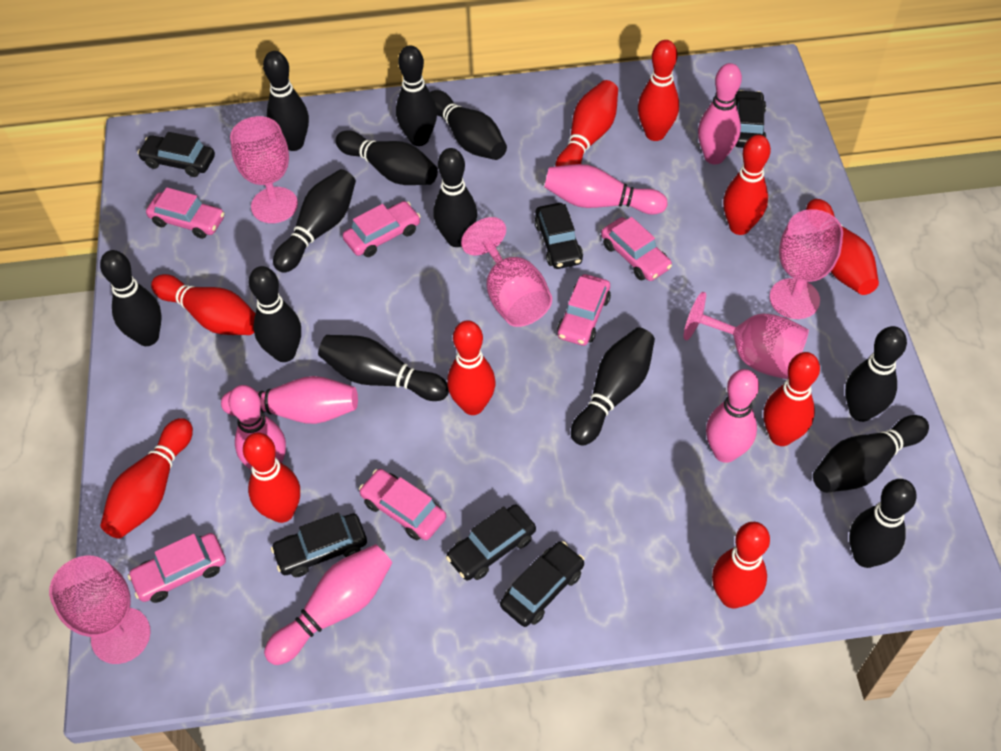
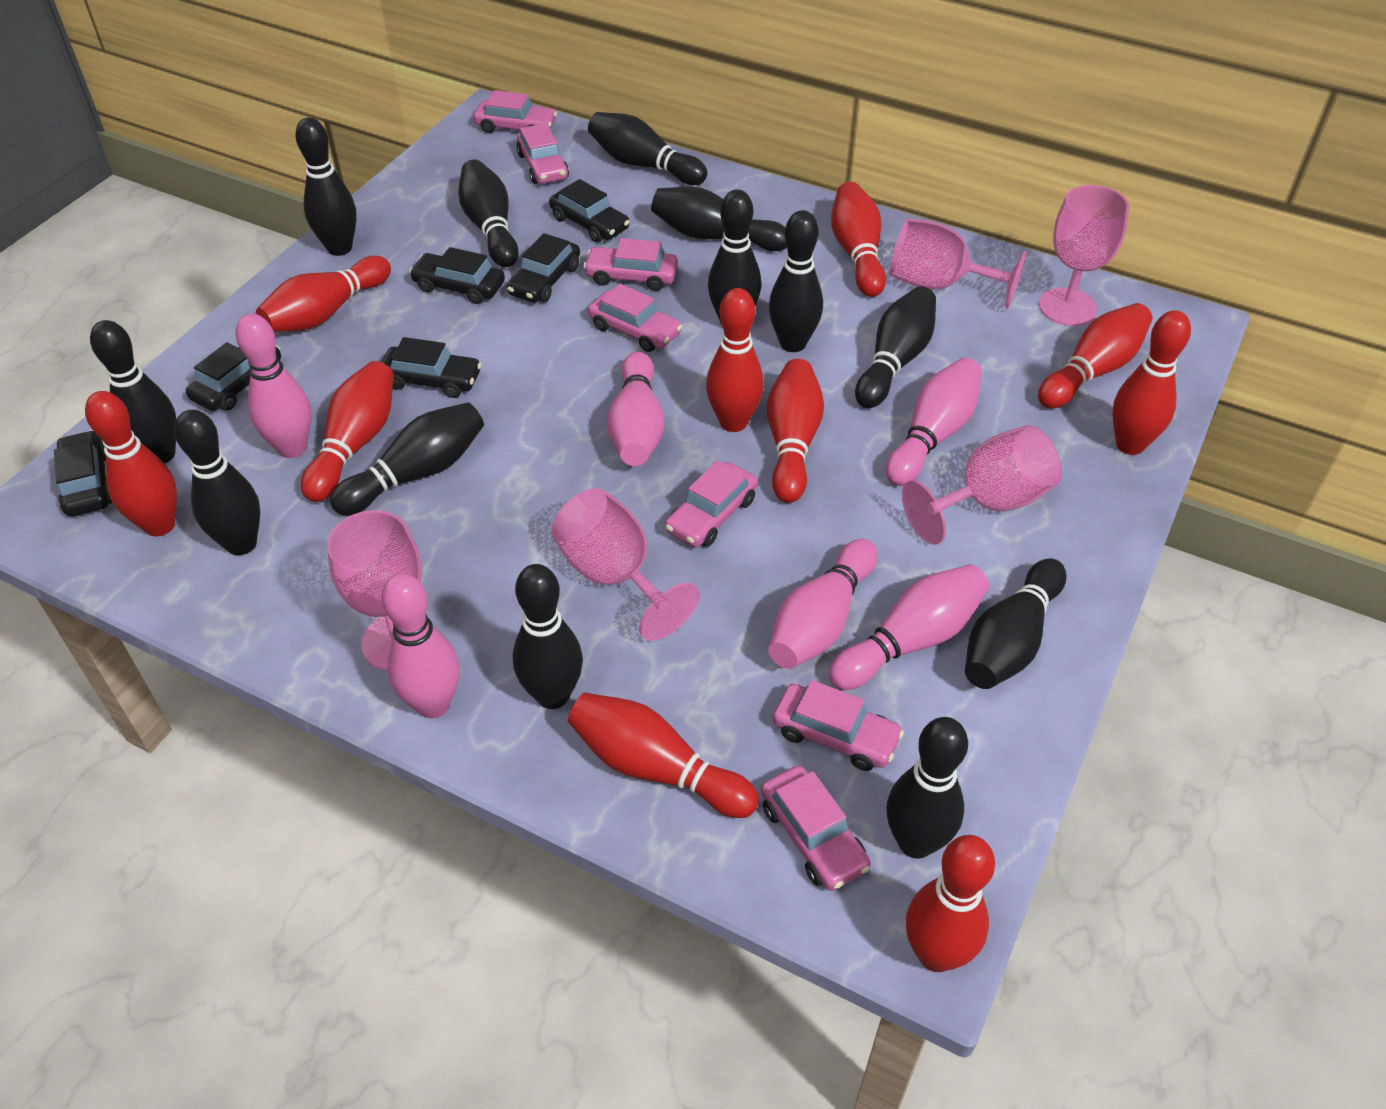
pink car: 6 -> 7

